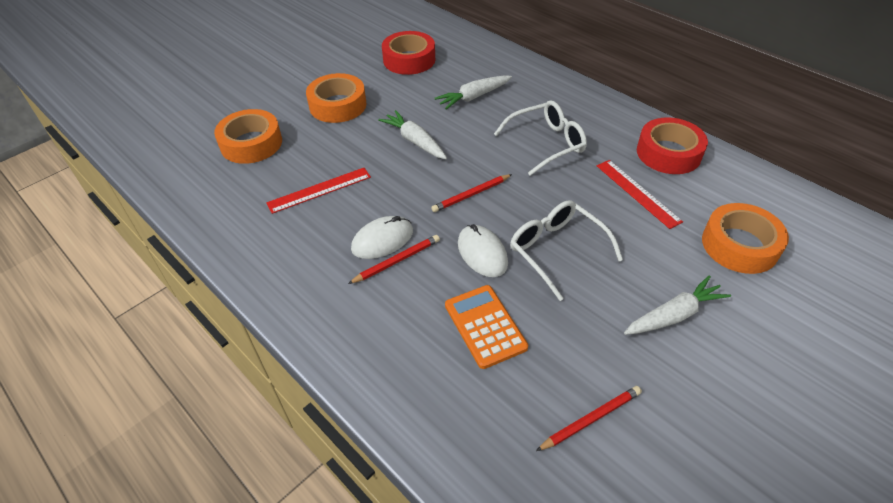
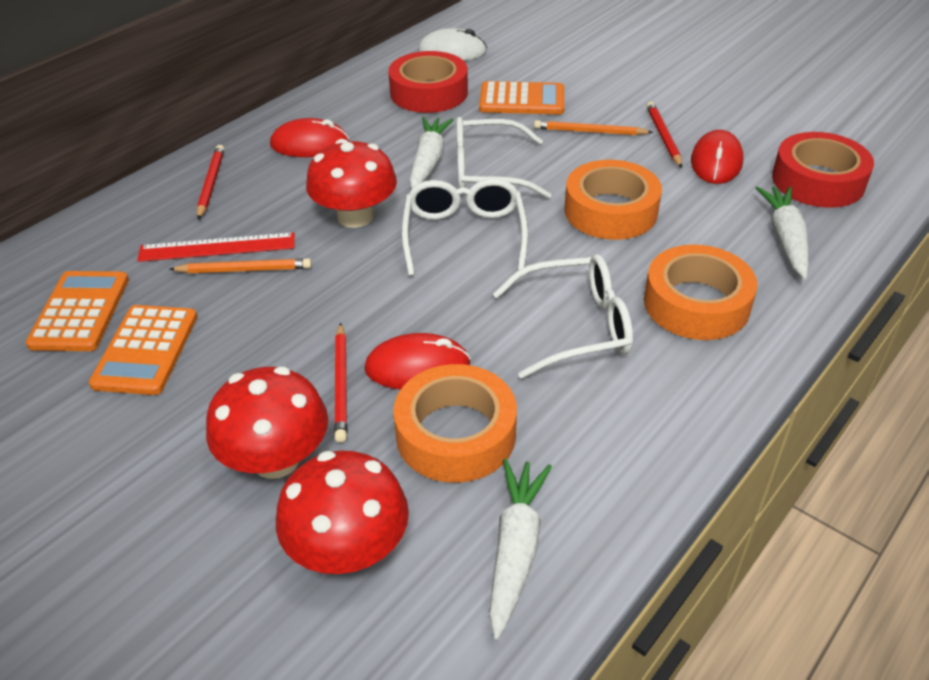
orange calculator: 1 -> 3
orange pencil: 0 -> 2
red mouse: 0 -> 3
red mushroom: 0 -> 3
red ruler: 2 -> 1
white glasses: 2 -> 3
white mouse: 2 -> 1

